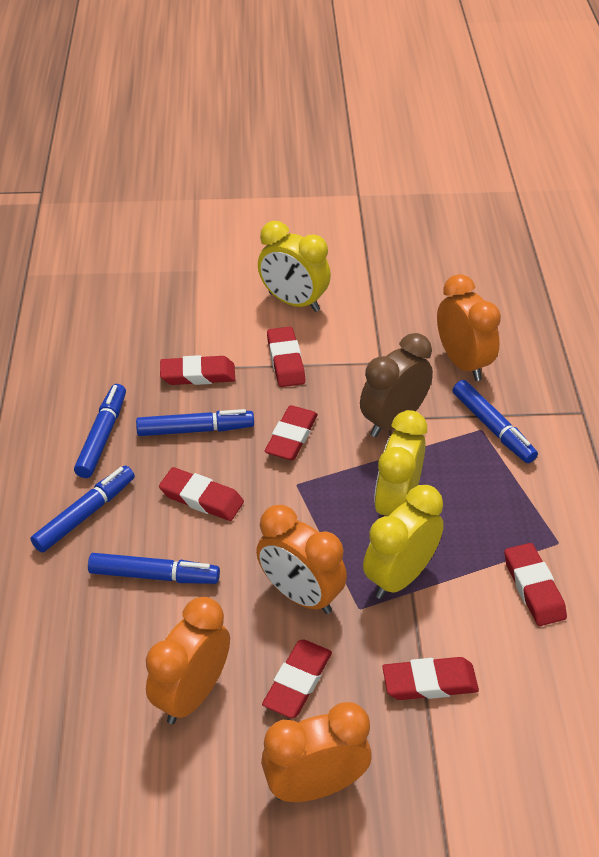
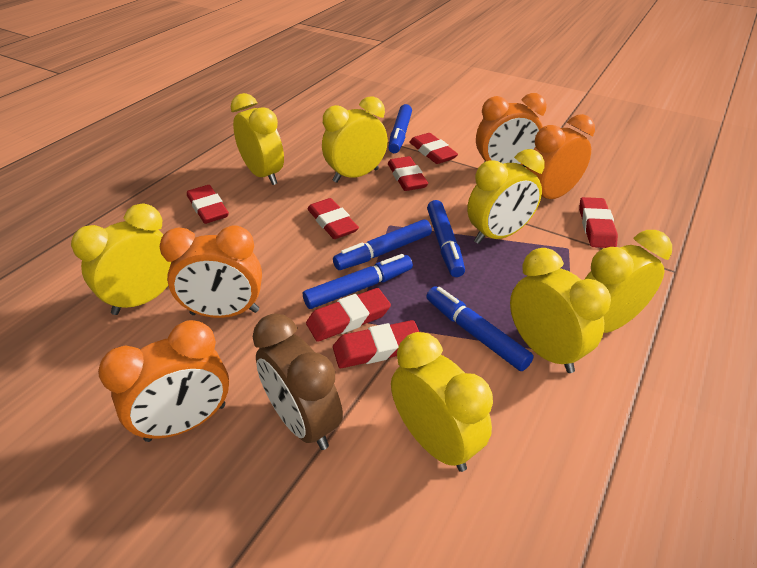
yellow clock: 3 -> 7

